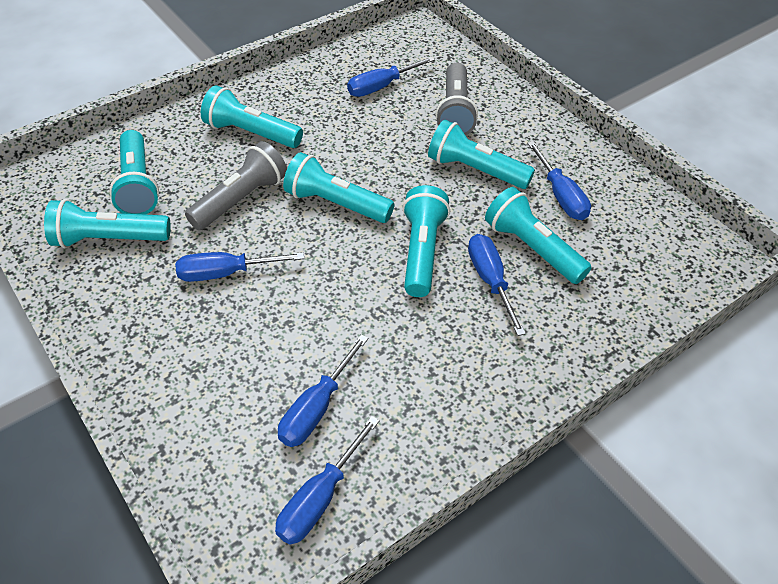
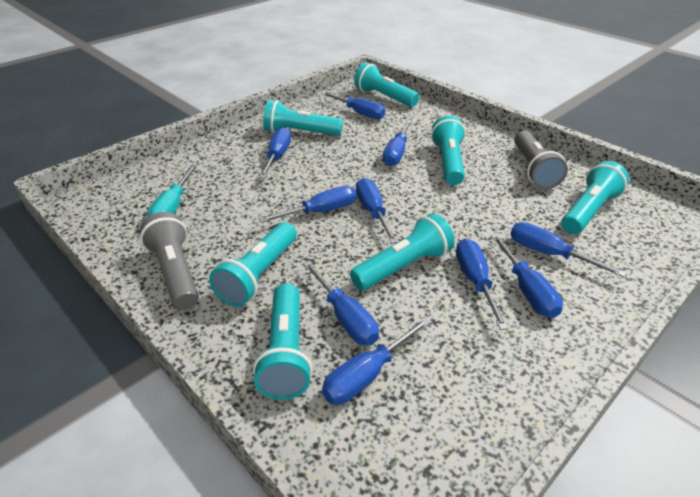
blue screwdriver: 6 -> 10
turquoise screwdriver: 0 -> 1

